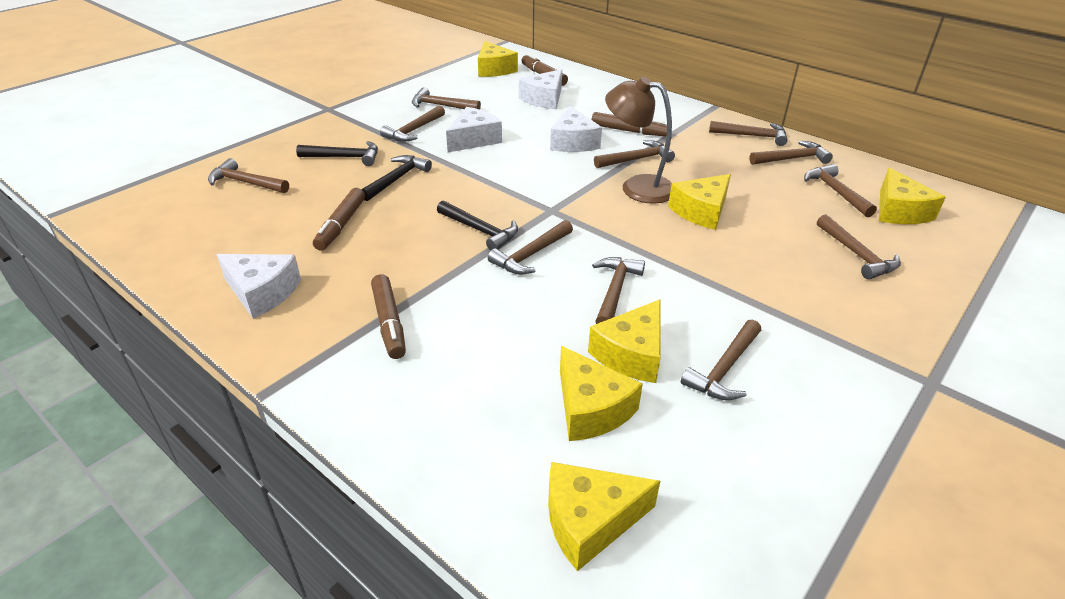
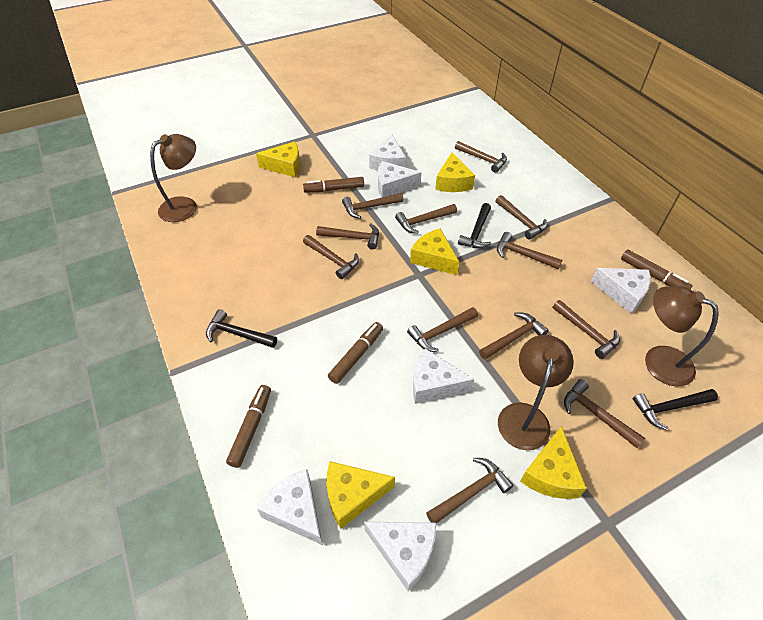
brown hammer: 11 -> 12
brown lamp: 1 -> 3
white cheese: 4 -> 6
yellow cheese: 6 -> 5

